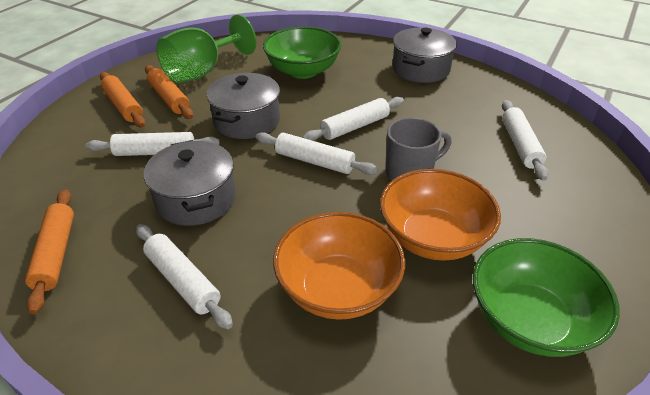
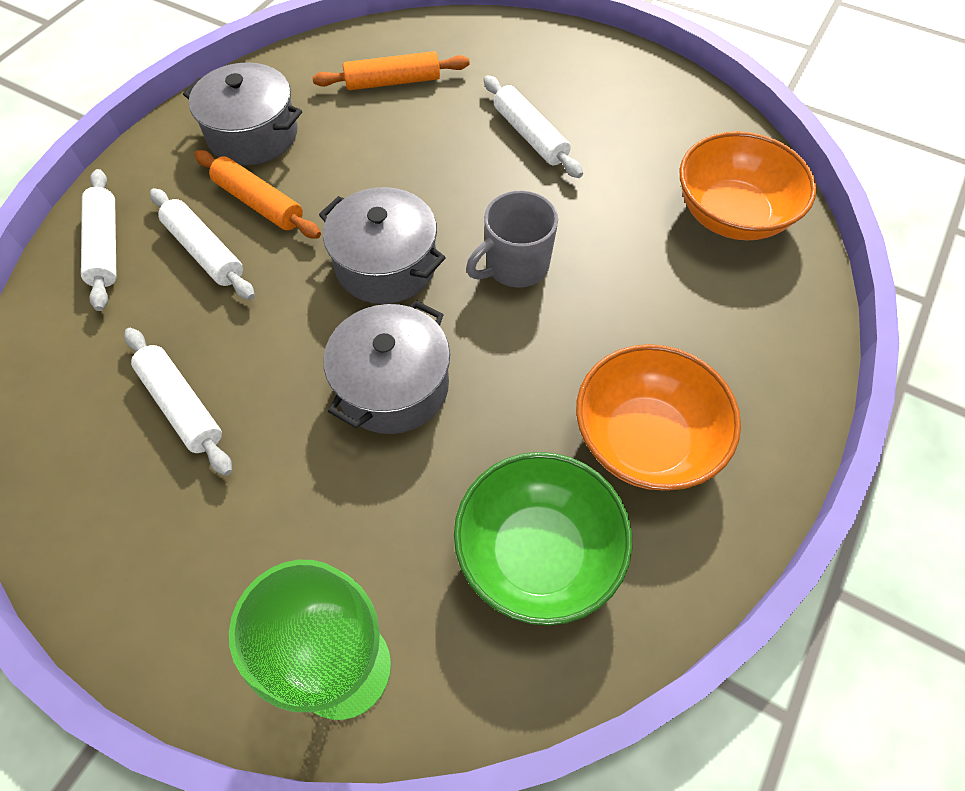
green bowl: 2 -> 1
orange rolling pin: 3 -> 2
white rolling pin: 5 -> 4

